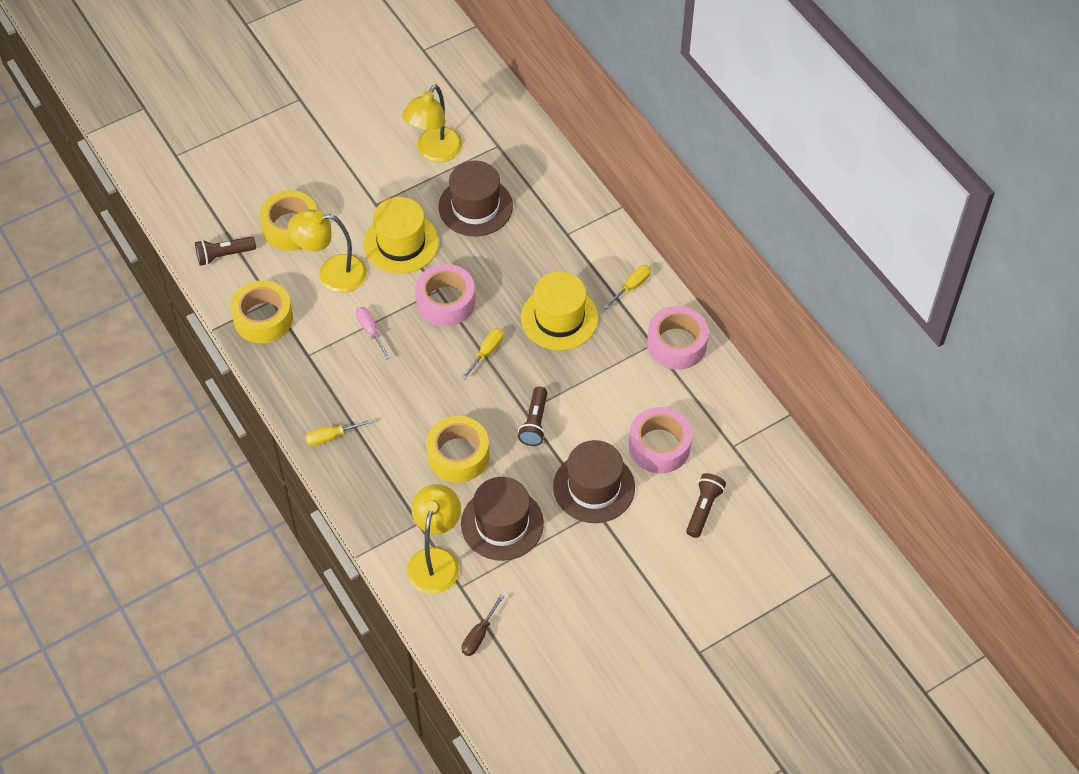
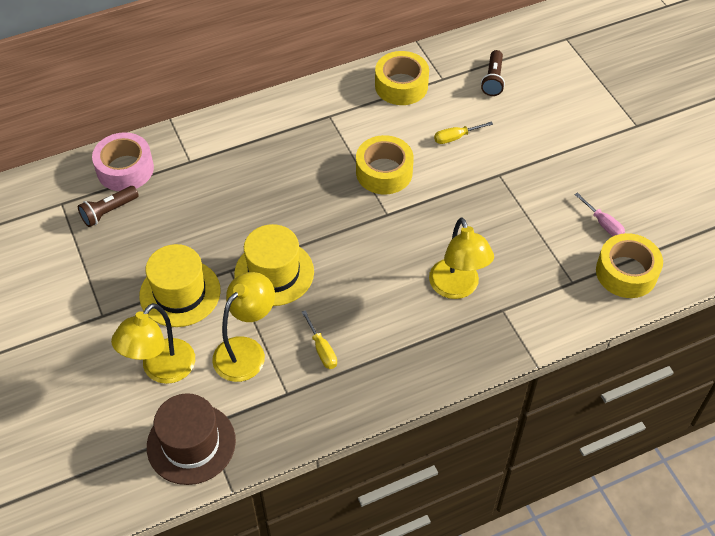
brown flashlight: 3 -> 2
brown hat: 3 -> 1
brown screwdriver: 1 -> 0
pink tape: 3 -> 1
yellow screwdriver: 3 -> 2

